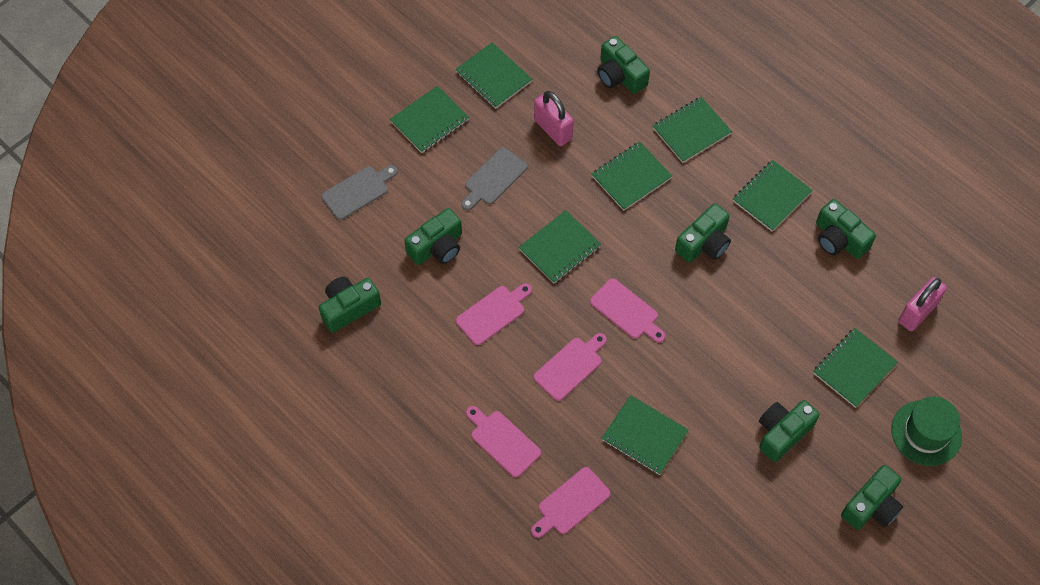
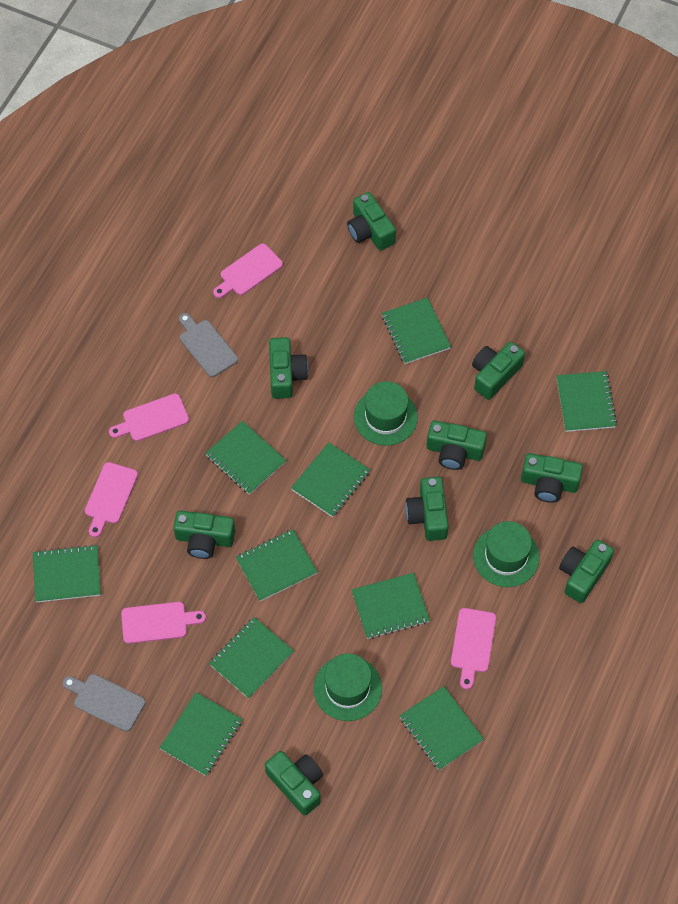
green camera: 7 -> 9
green hat: 1 -> 3
green notebook: 8 -> 10
pink padlock: 2 -> 0

